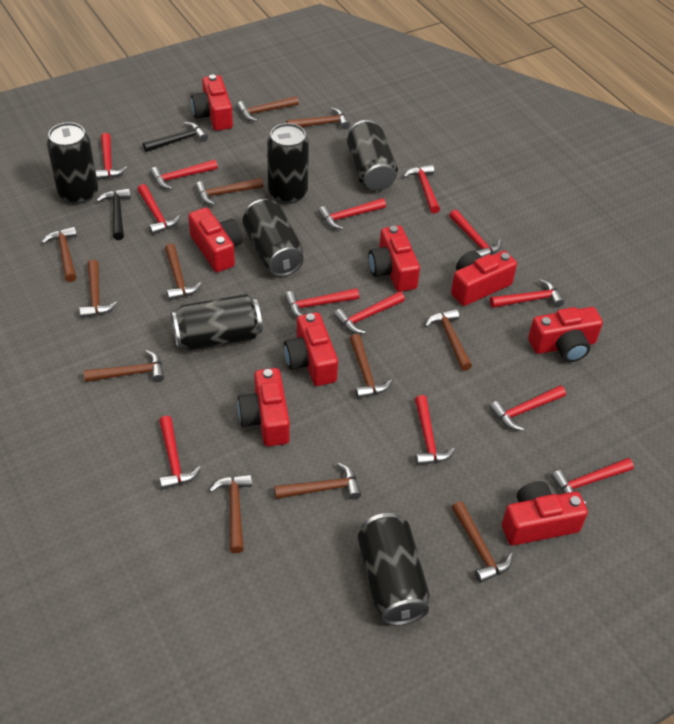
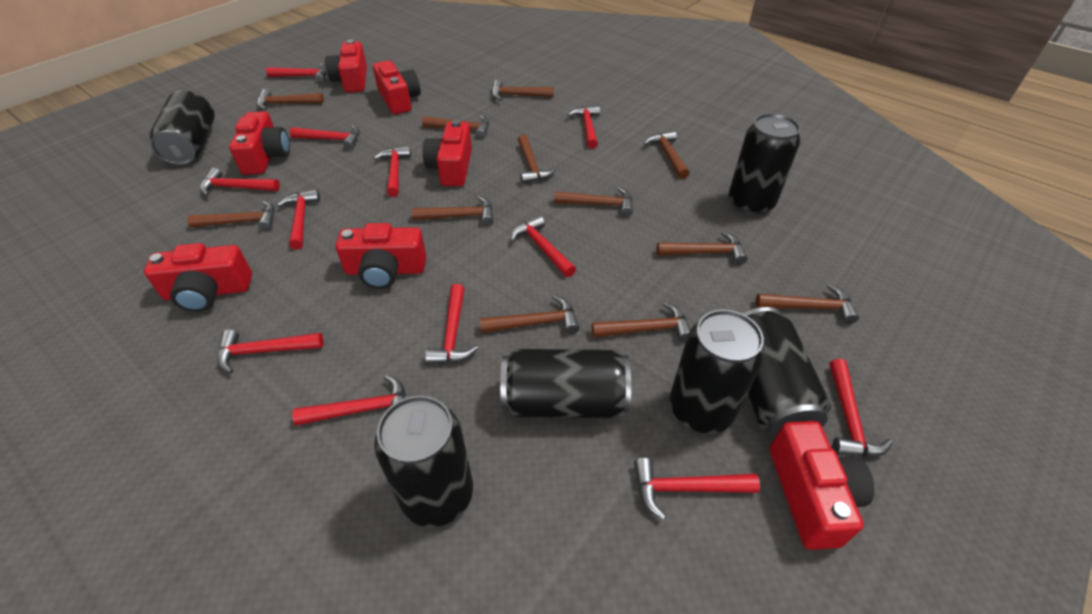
black hammer: 2 -> 0
red camera: 8 -> 7
red hammer: 13 -> 12

